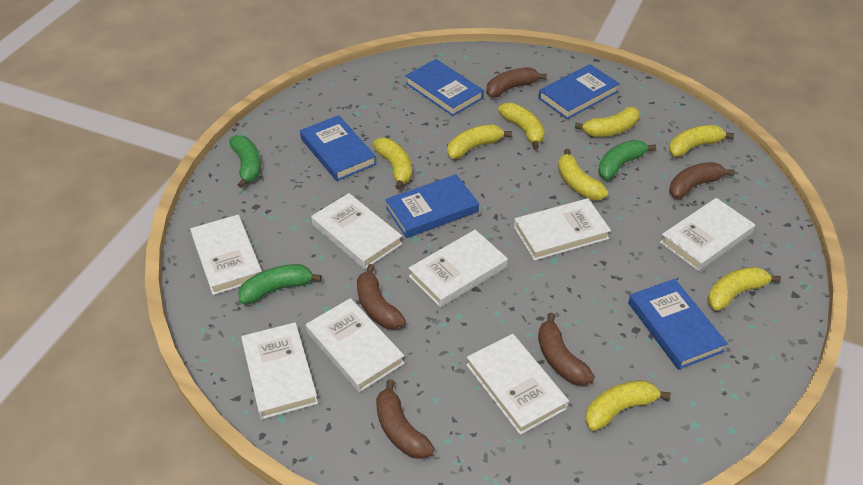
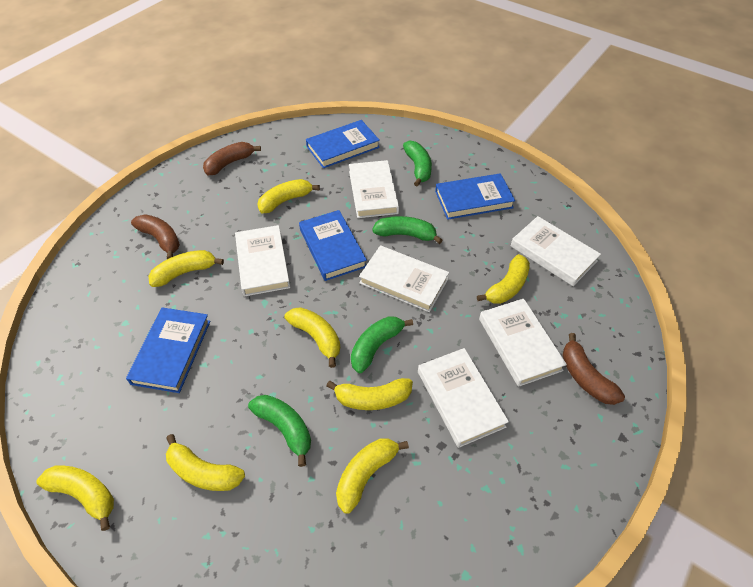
blue book: 5 -> 4
brown banana: 5 -> 3
green banana: 3 -> 4
white book: 8 -> 6

